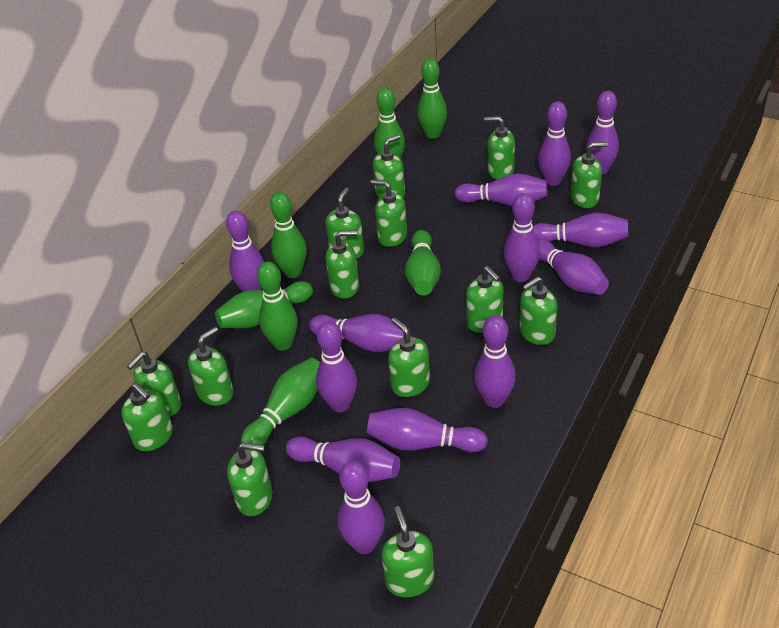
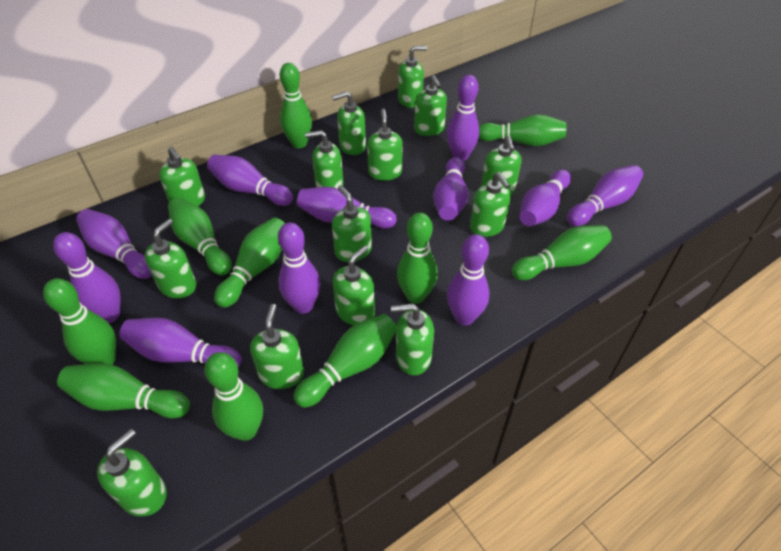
green bowling pin: 7 -> 10
purple bowling pin: 13 -> 11

